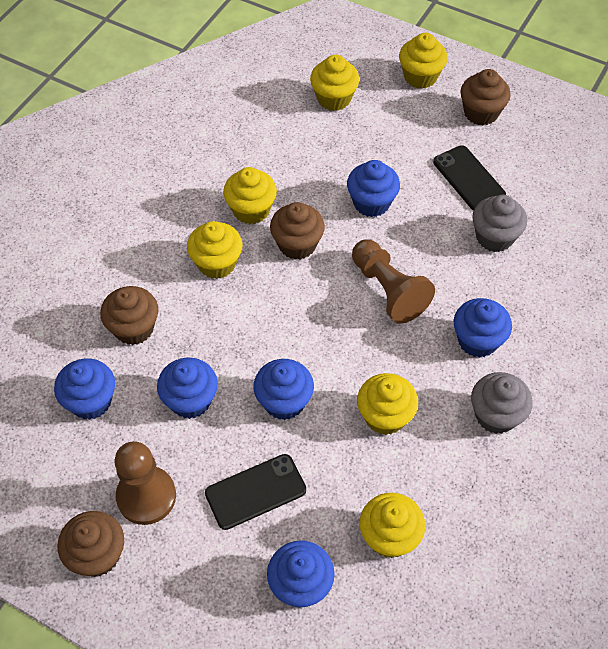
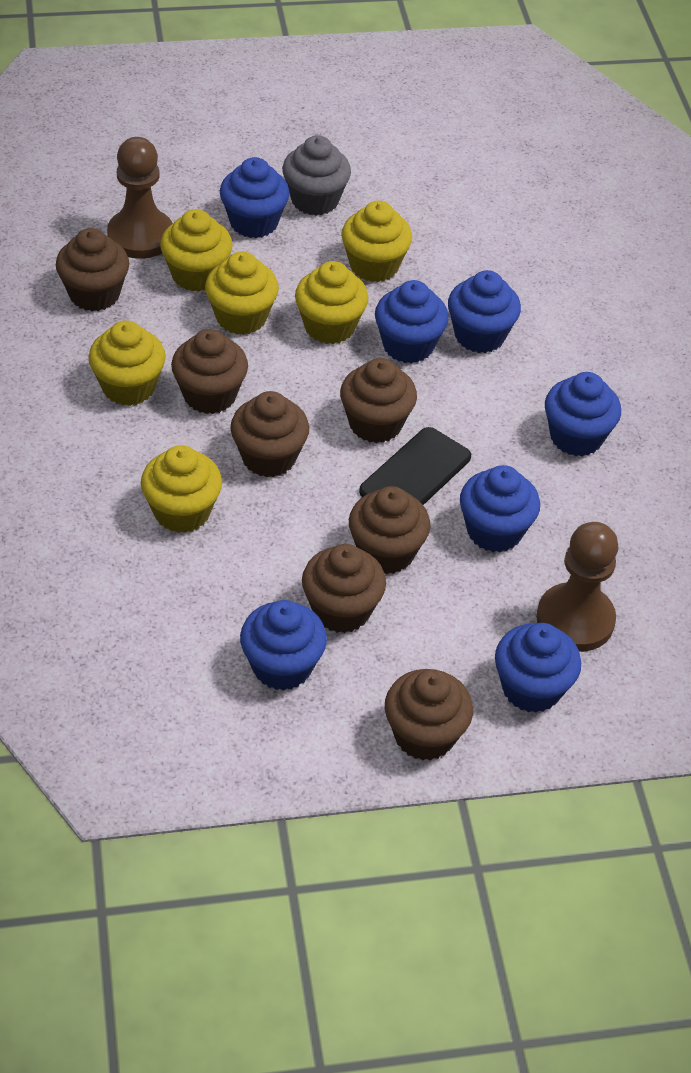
black phone: 2 -> 1
blue cupcake: 6 -> 7
brown cupcake: 4 -> 7
grey cupcake: 2 -> 1

